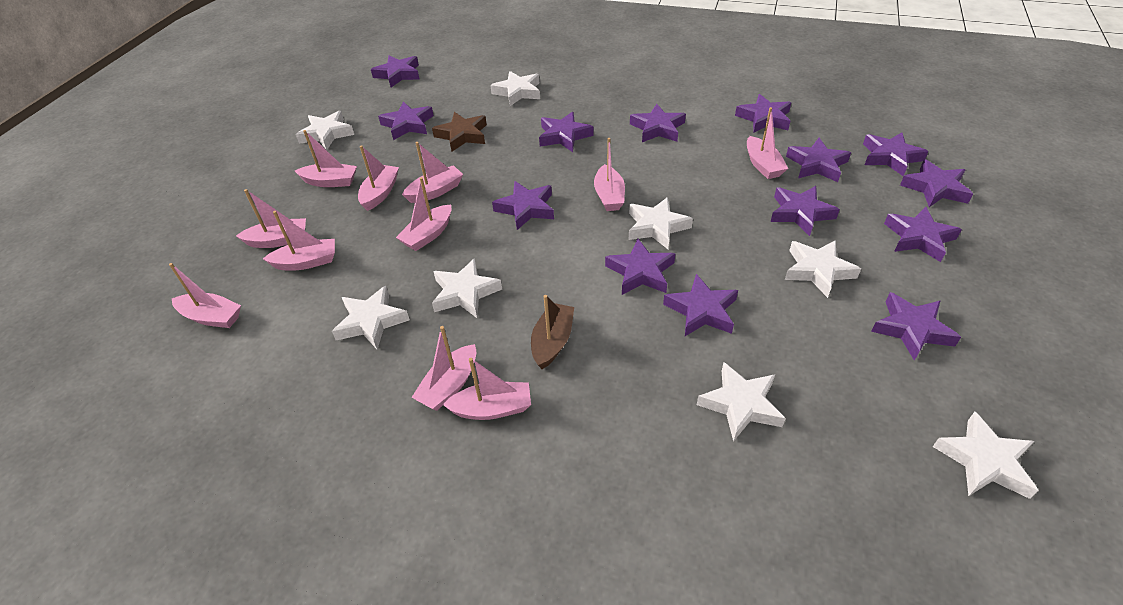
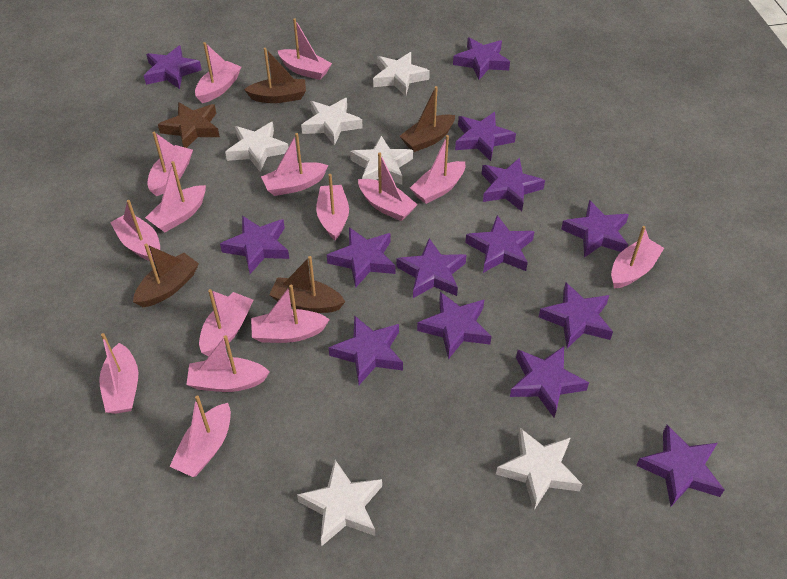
brown boat: 1 -> 4
pink boat: 11 -> 15
white star: 8 -> 6

